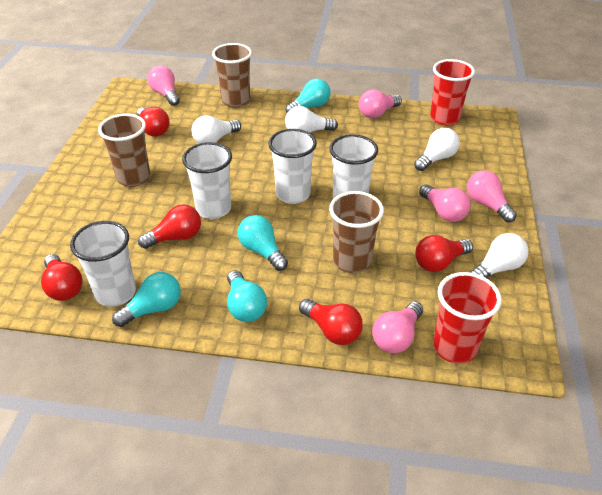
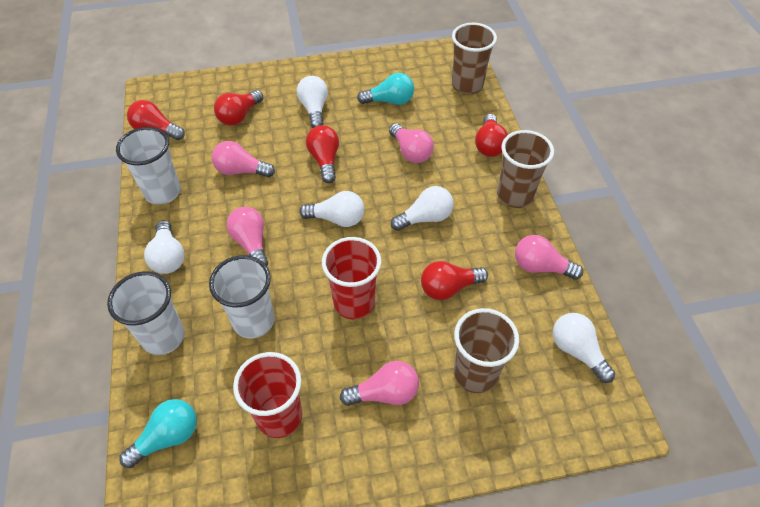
turquoise light bulb: 4 -> 2
white cup: 4 -> 3
white light bulb: 4 -> 5

